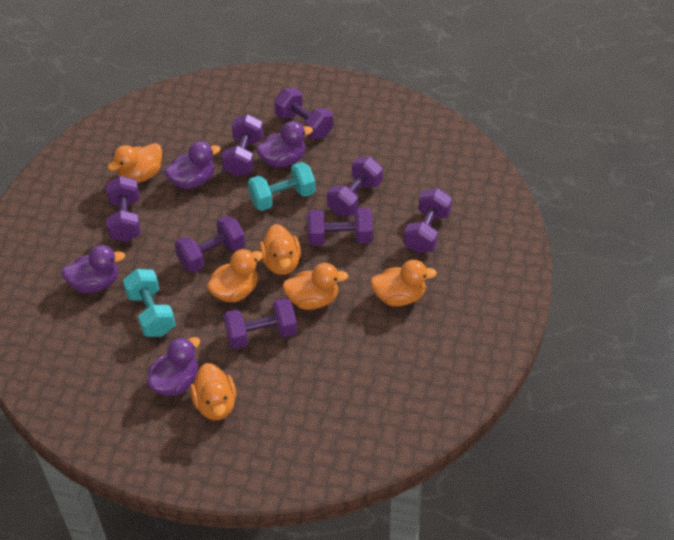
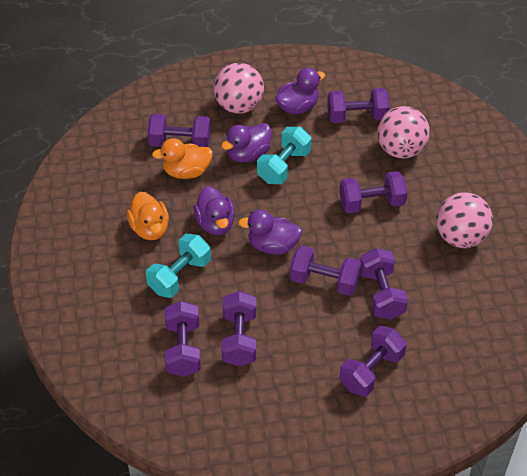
orange duck: 6 -> 2
pink ball: 0 -> 3

